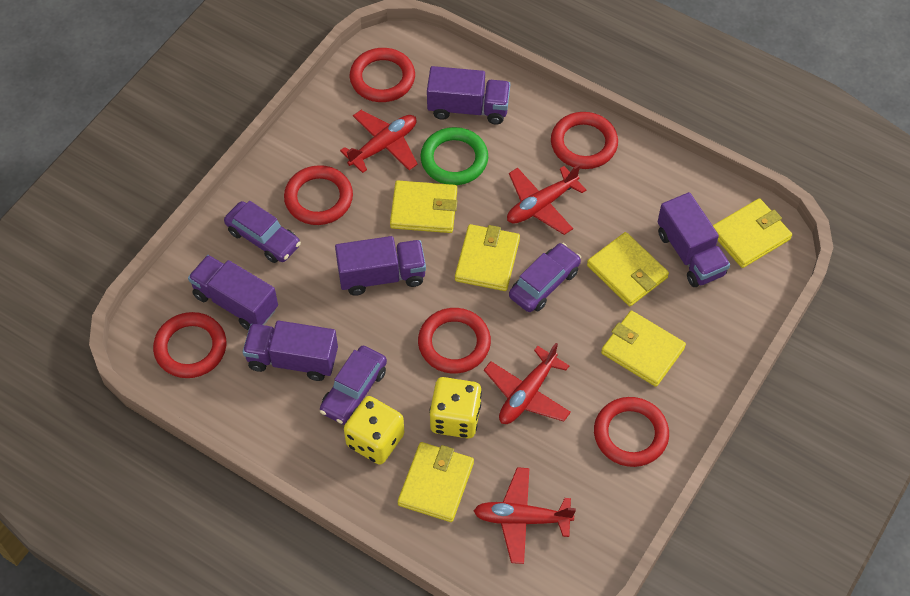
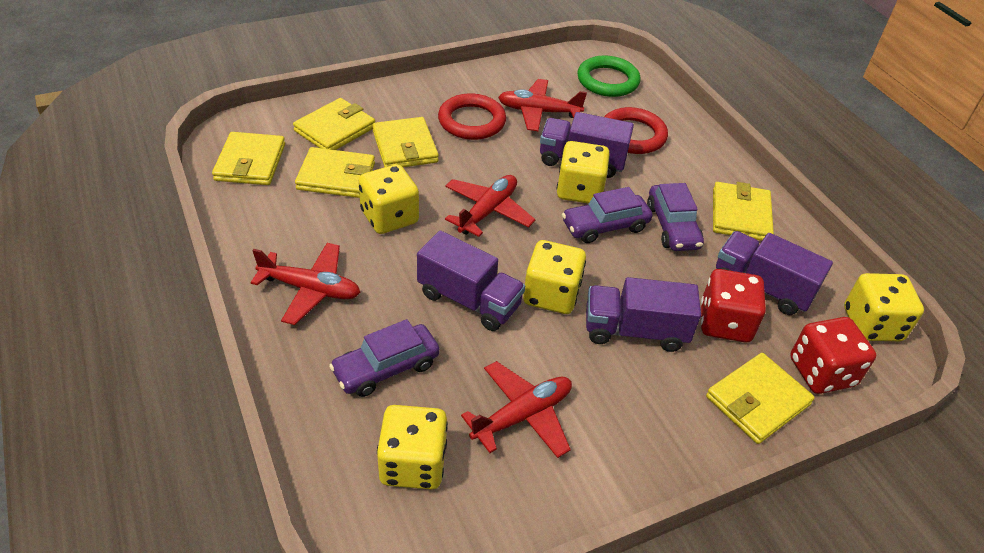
purple truck: 5 -> 4
red dice: 0 -> 2
red ring: 6 -> 2
yellow dice: 2 -> 5

